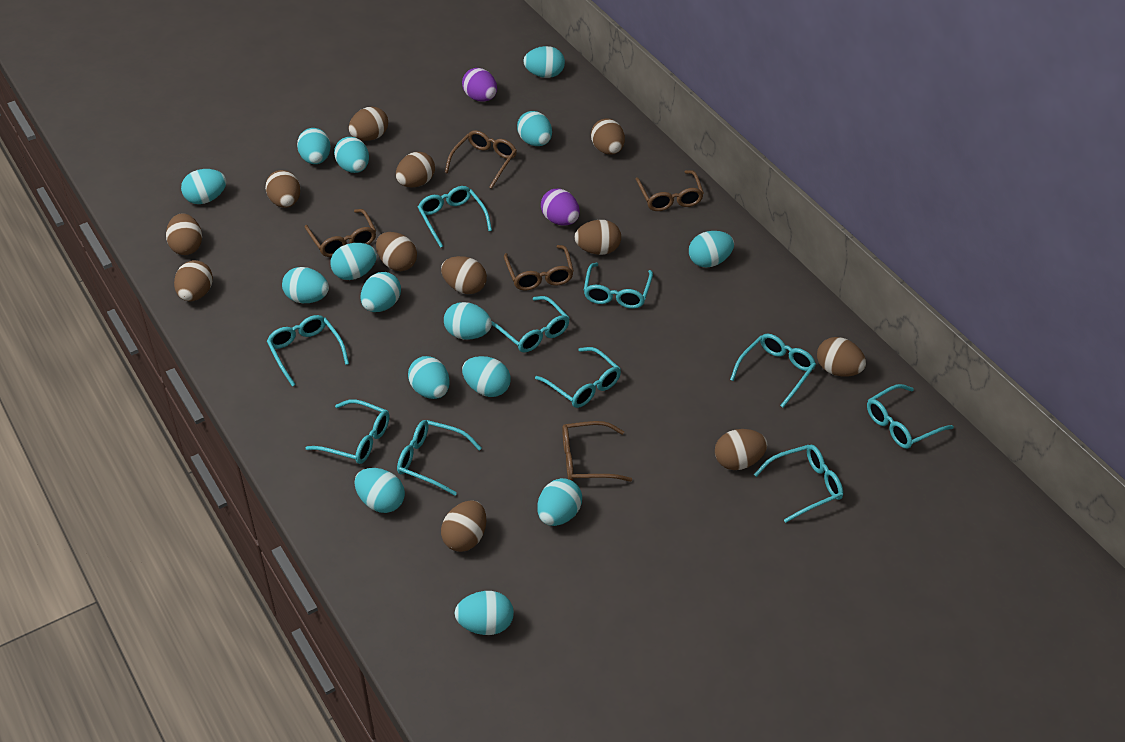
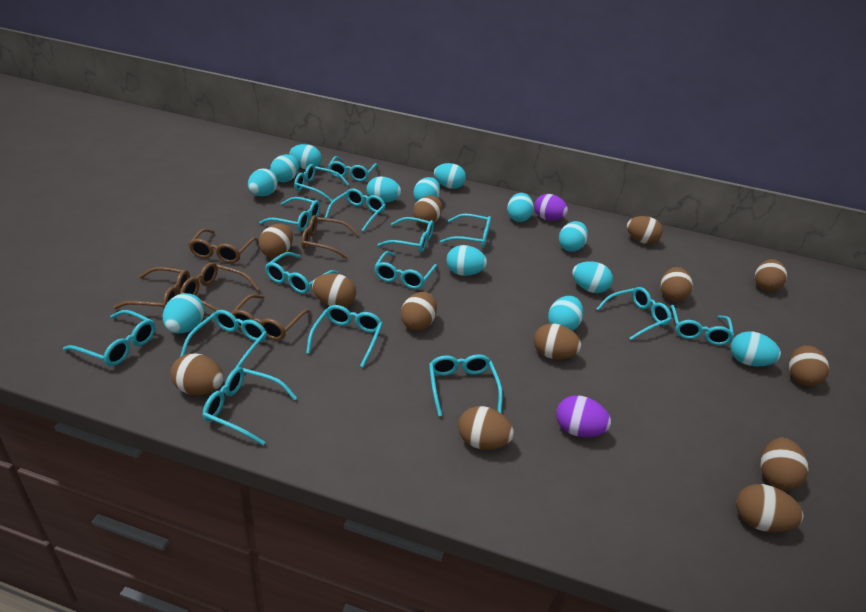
brown egg: 12 -> 13
turquoise egg: 15 -> 13
turquoise glasses: 10 -> 15

